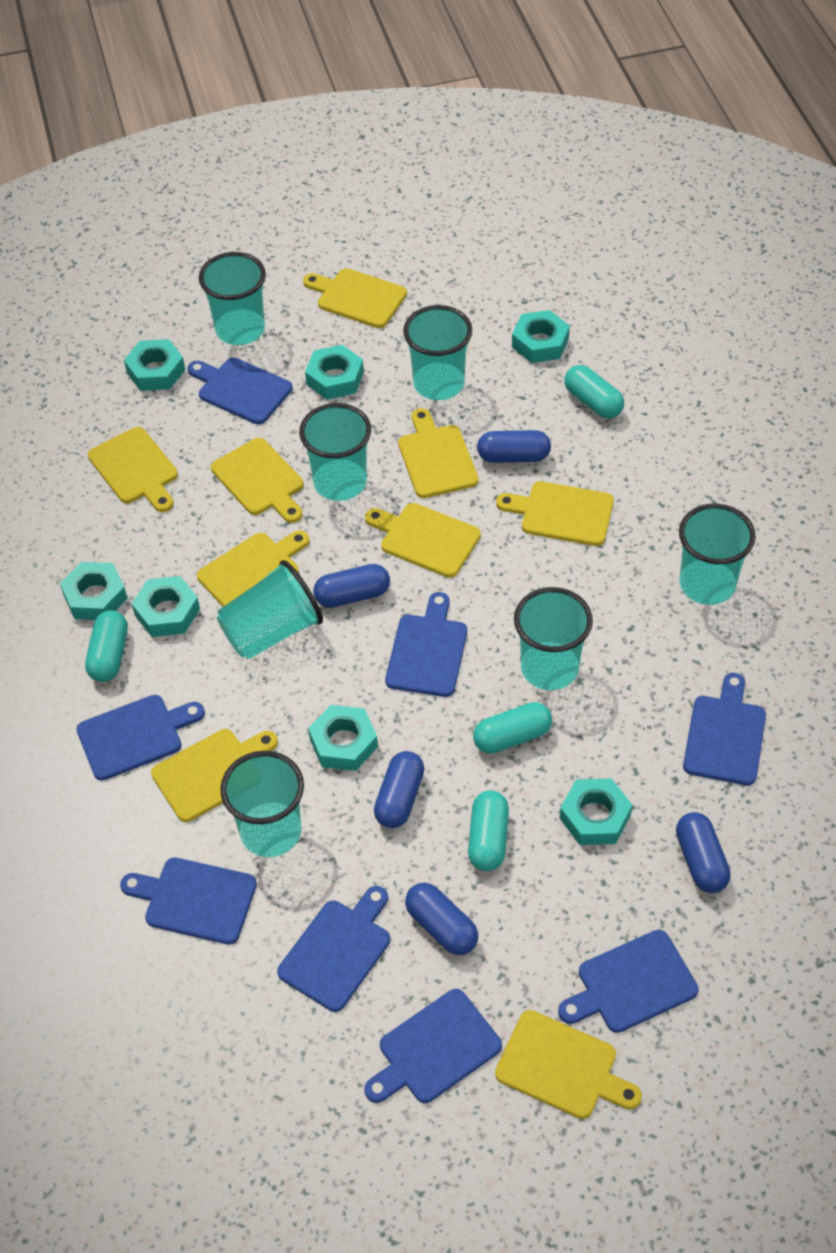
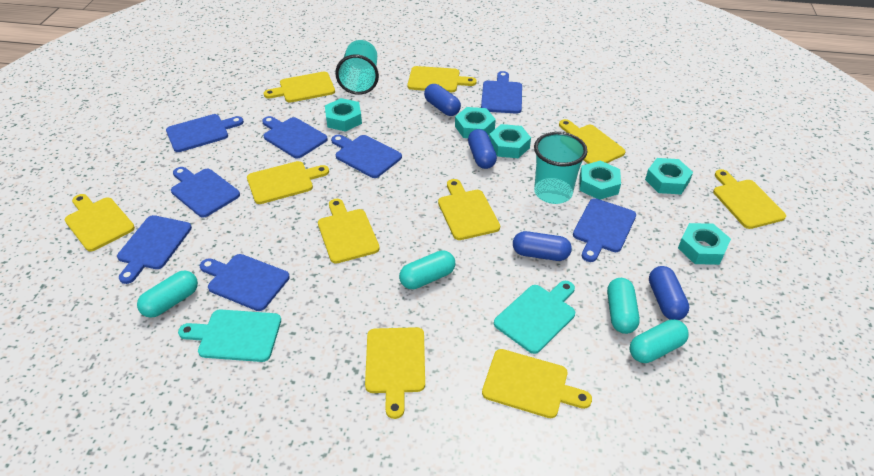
blue capsule: 5 -> 4
turquoise cup: 7 -> 2
turquoise cutting board: 0 -> 2
turquoise nut: 7 -> 6
yellow cutting board: 9 -> 10

